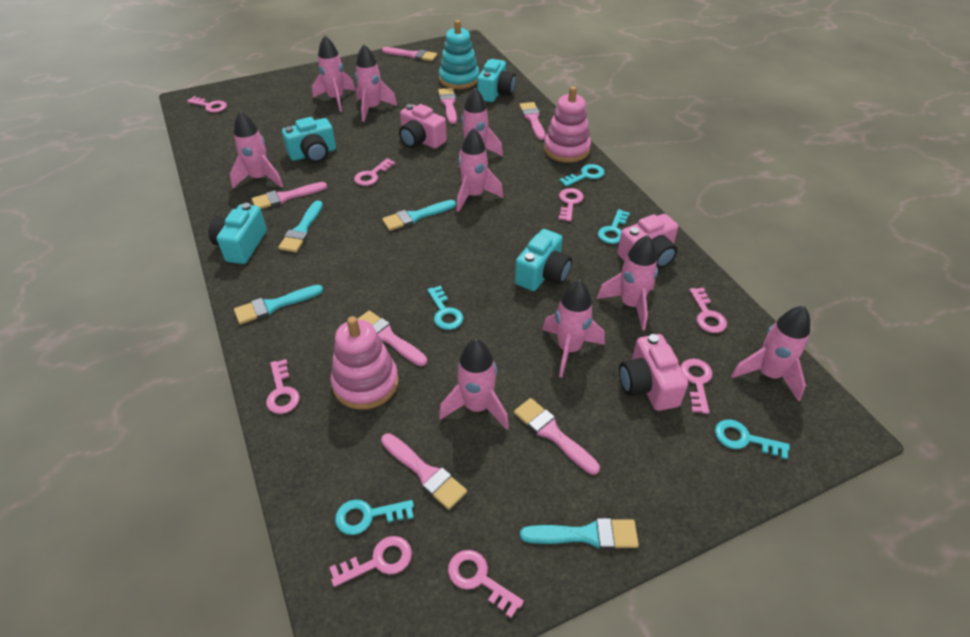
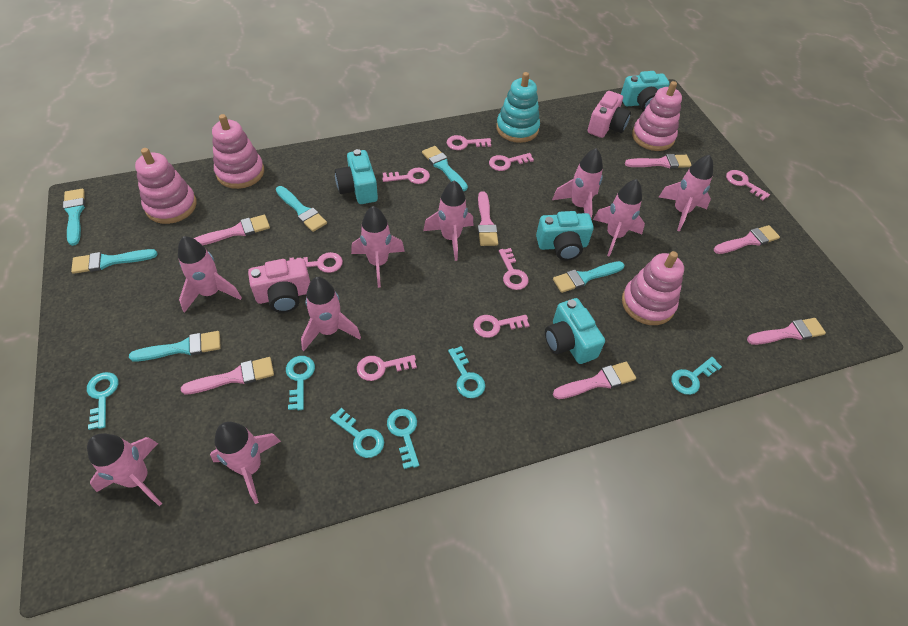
pink camera: 3 -> 2
pink stacking toy: 2 -> 4
turquoise brush: 4 -> 6
turquoise key: 5 -> 6

